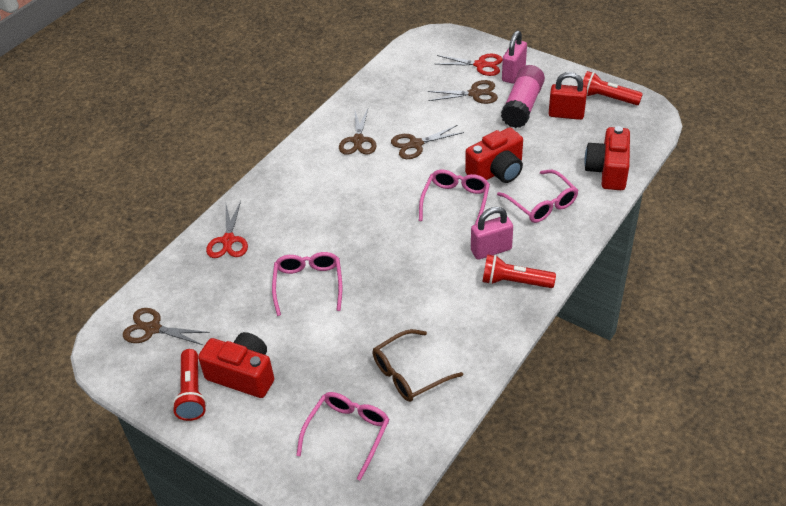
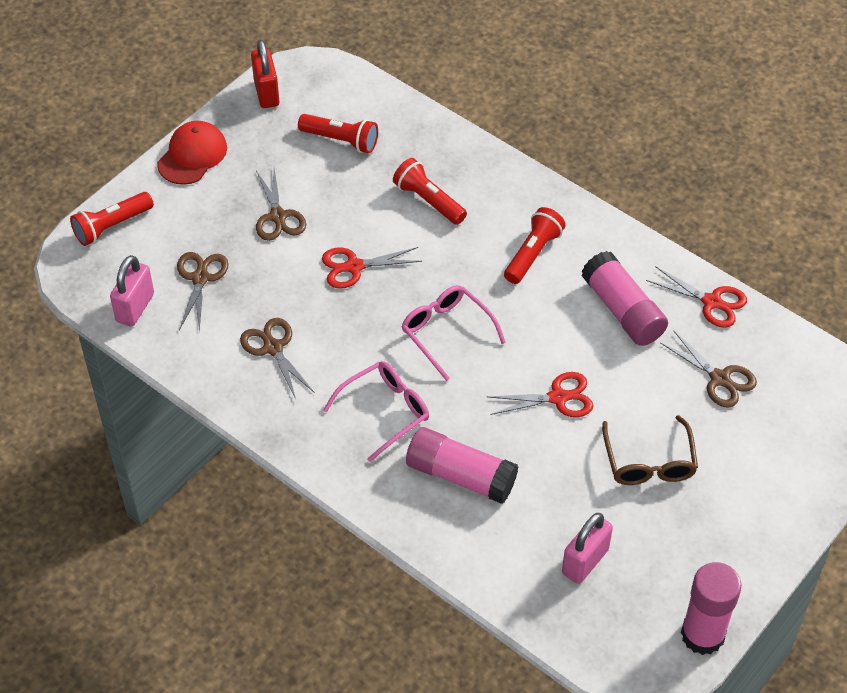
pink glasses: 4 -> 2
pink glue stick: 1 -> 3
red camera: 3 -> 0
red cap: 0 -> 1
red flashlight: 3 -> 4
red scissors: 2 -> 3

